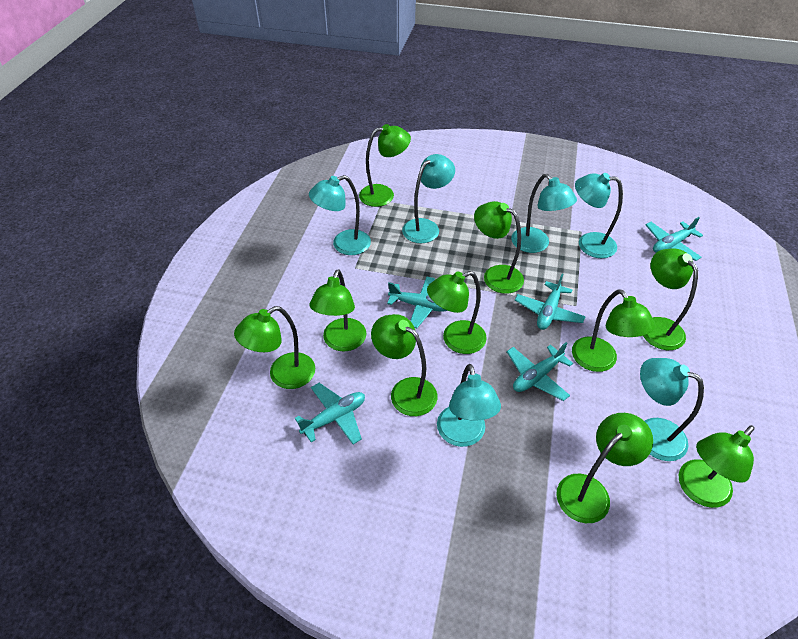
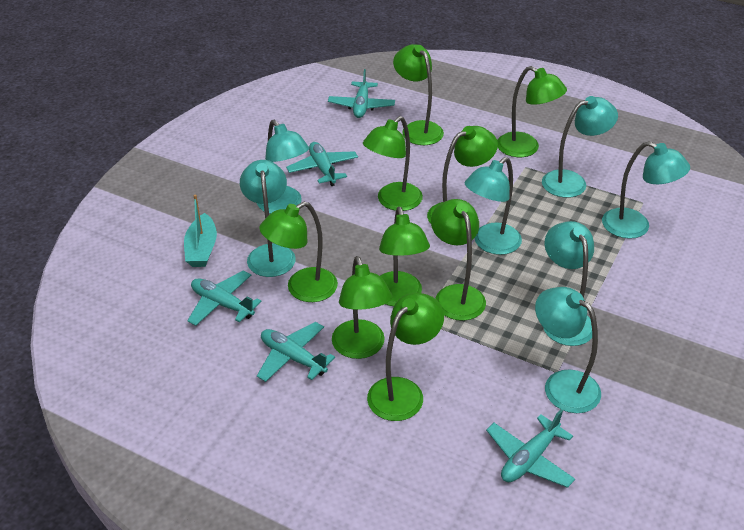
green lamp: 10 -> 9
turquoise boat: 0 -> 1
turquoise lamp: 6 -> 7

